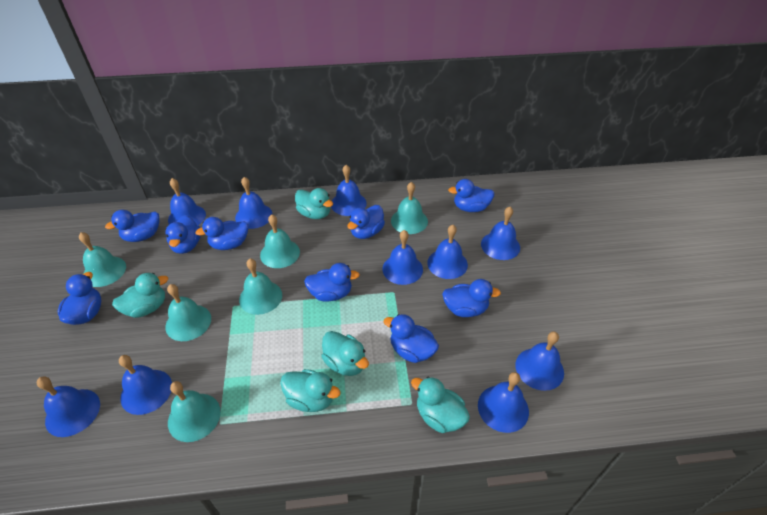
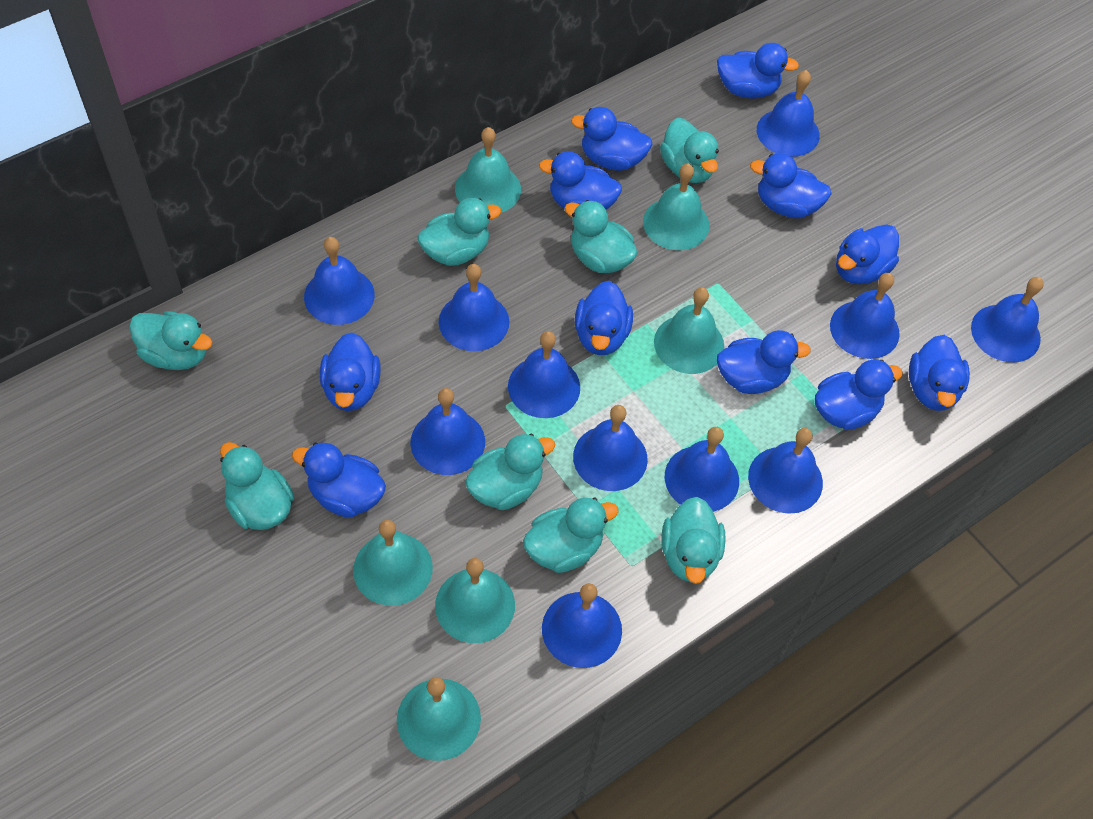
blue bell: 10 -> 11
blue duck: 9 -> 11
turquoise duck: 5 -> 8

